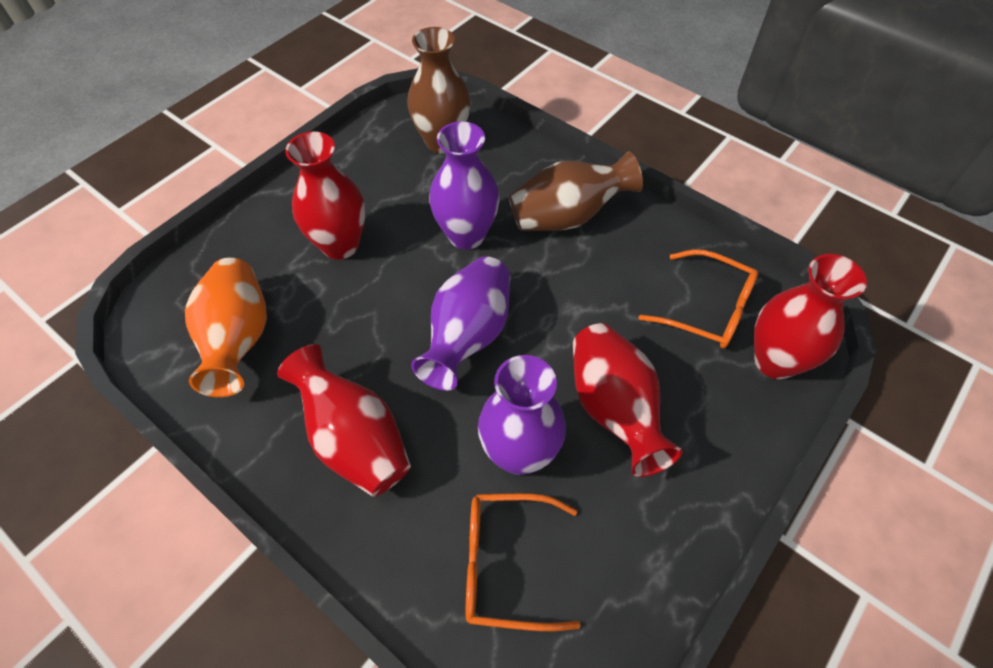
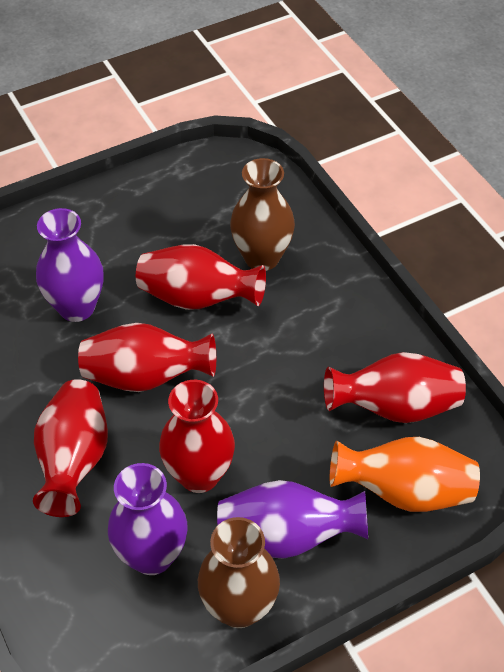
orange glasses: 2 -> 0
red vase: 4 -> 5

